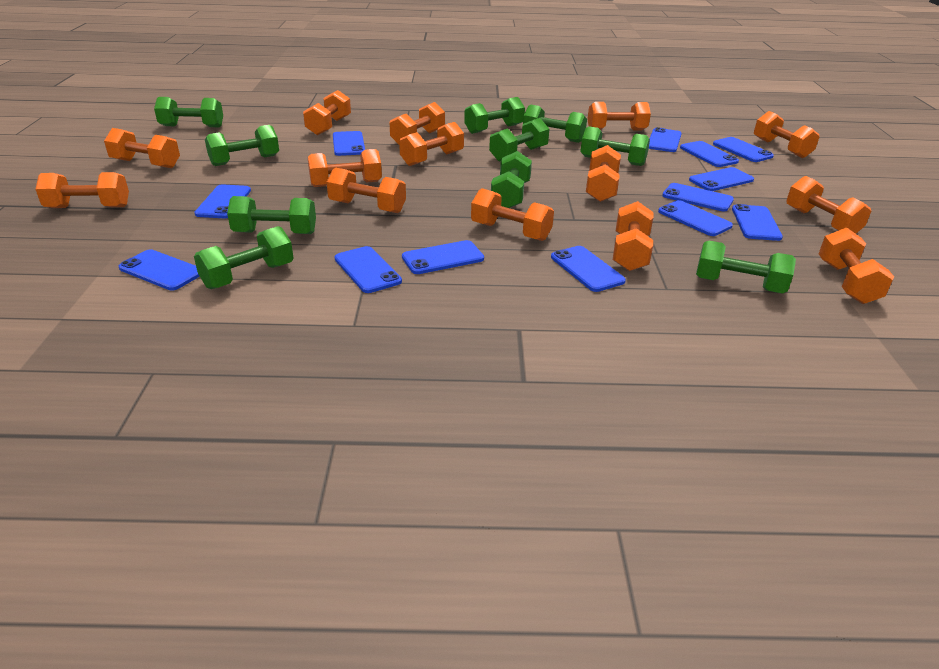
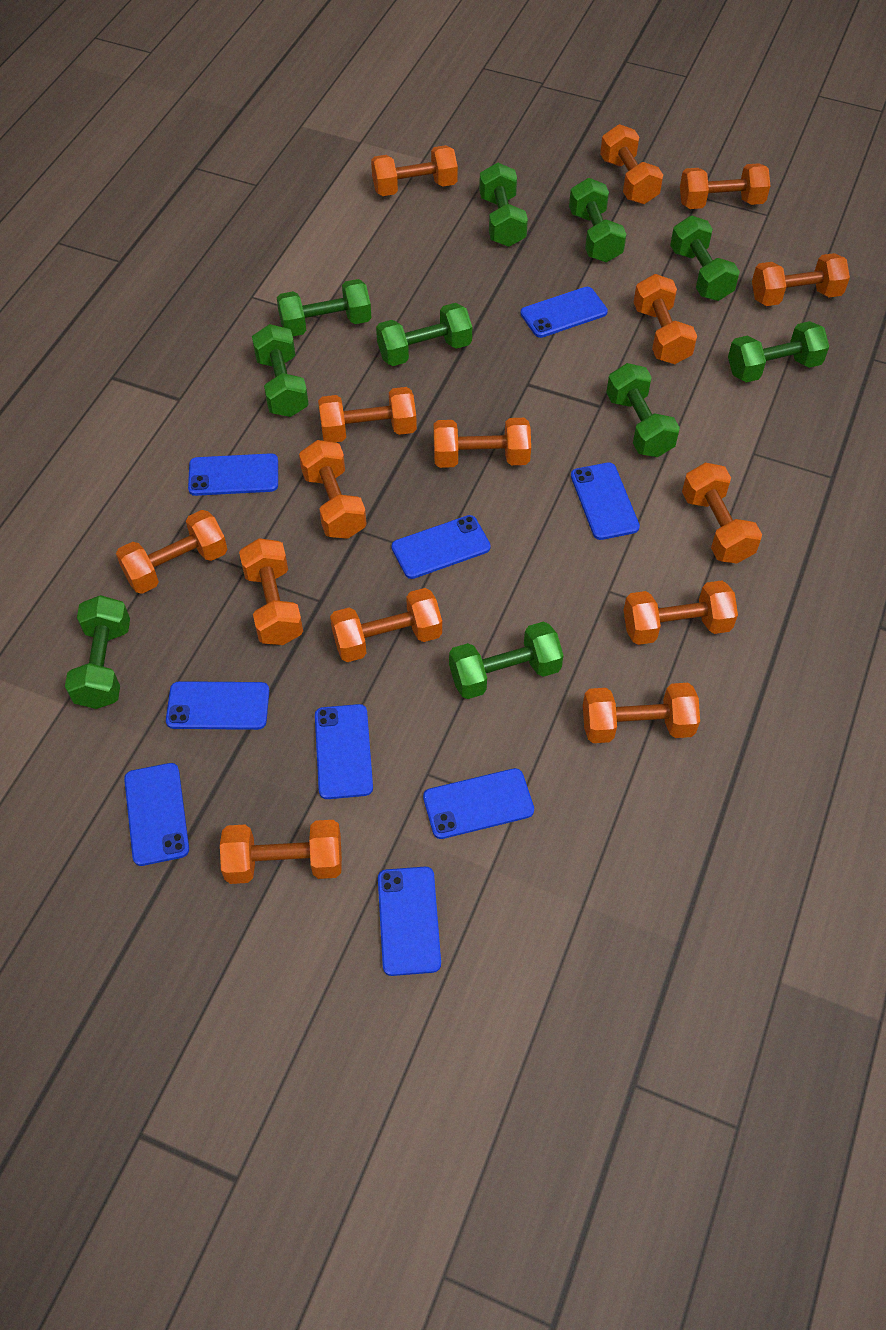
blue phone: 13 -> 9
orange dumbbell: 14 -> 15

